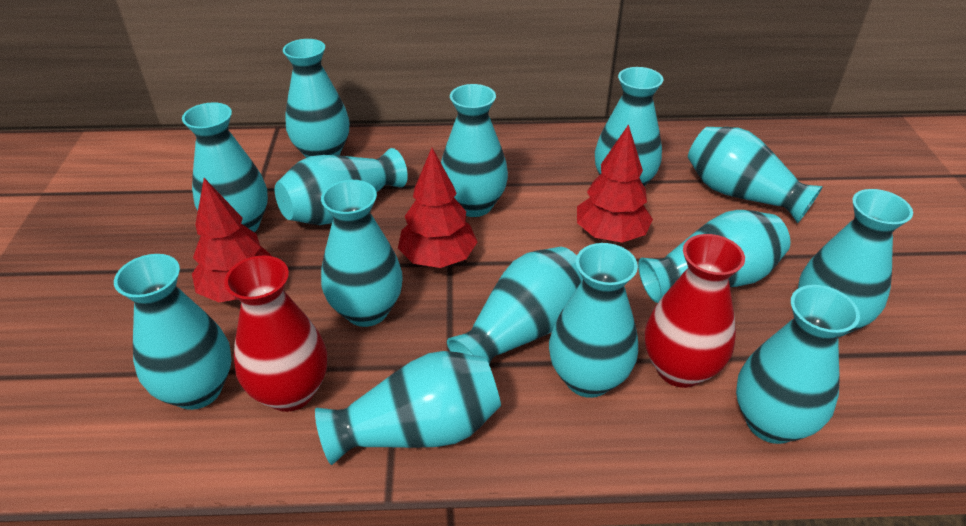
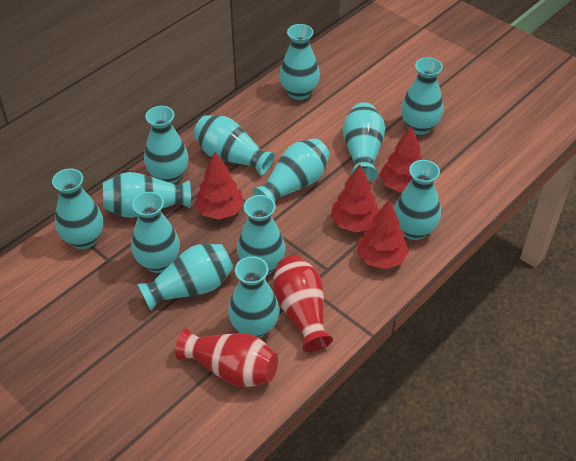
red tree: 3 -> 4
turquoise vase: 14 -> 13

